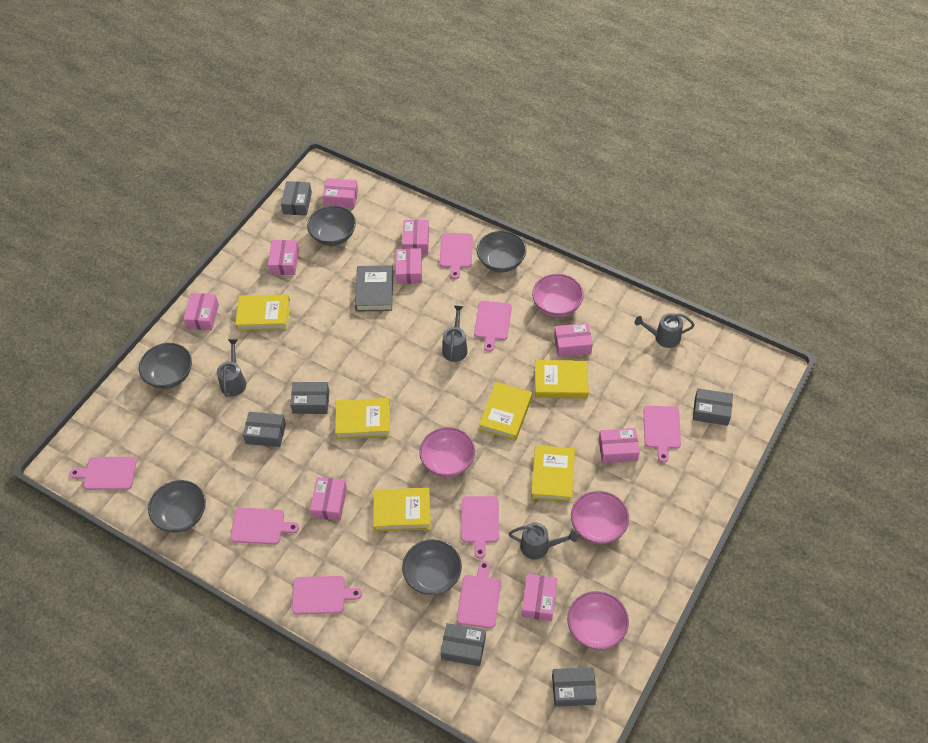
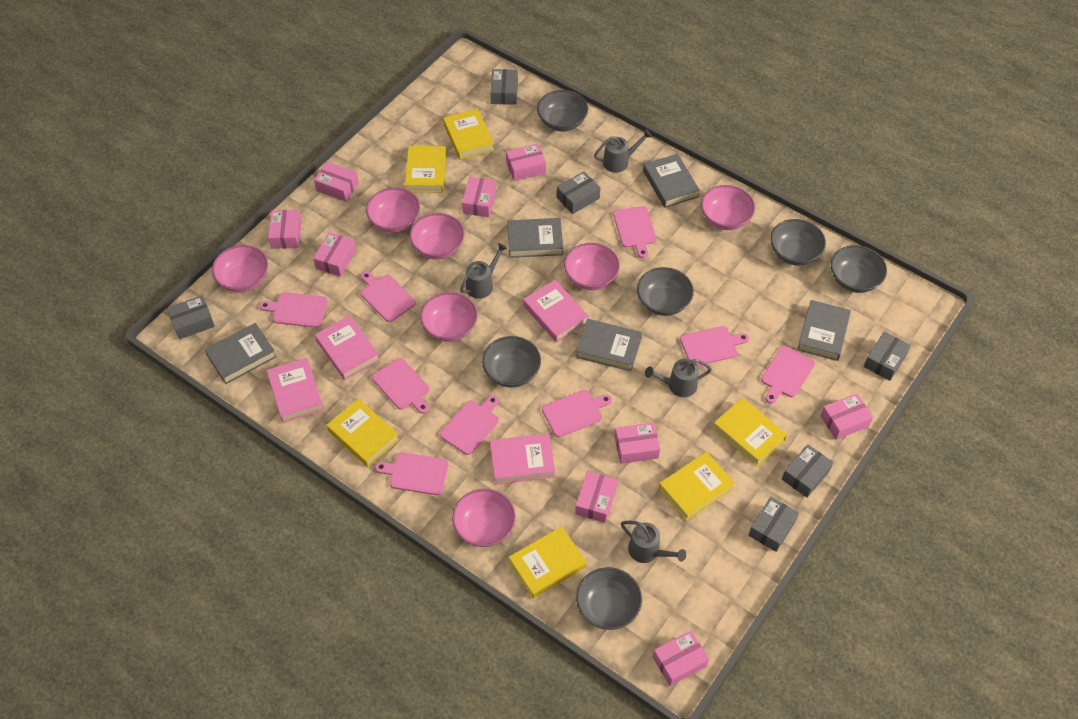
grey book: 1 -> 5
grey bowl: 5 -> 6
pink book: 0 -> 4
pink bowl: 4 -> 7
pink cutting board: 8 -> 9

